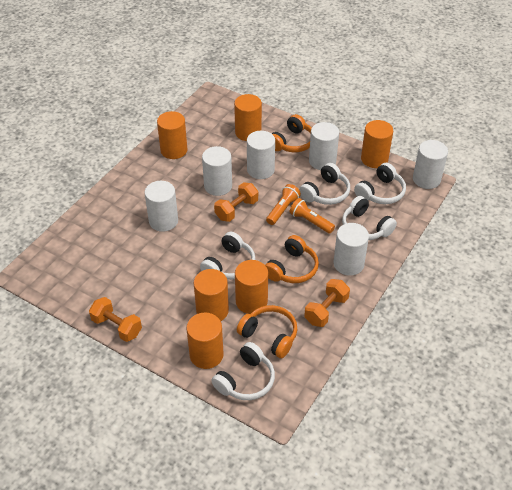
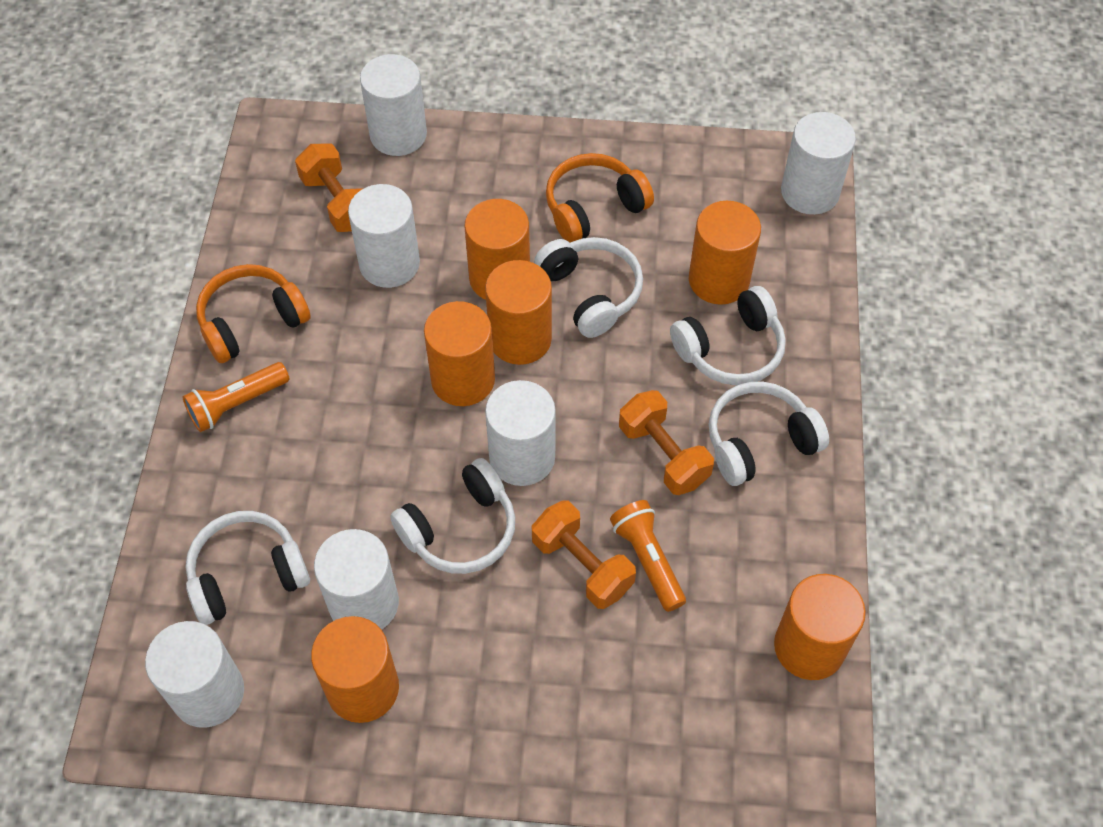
orange headphones: 3 -> 2

